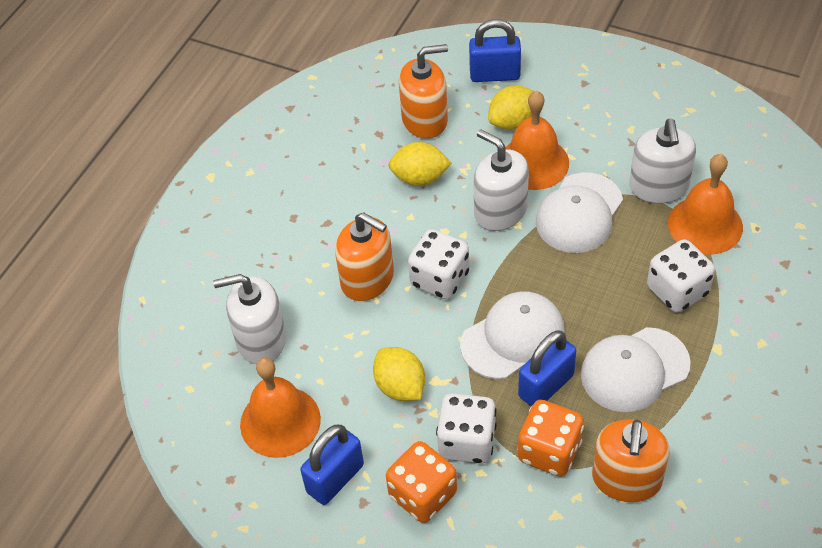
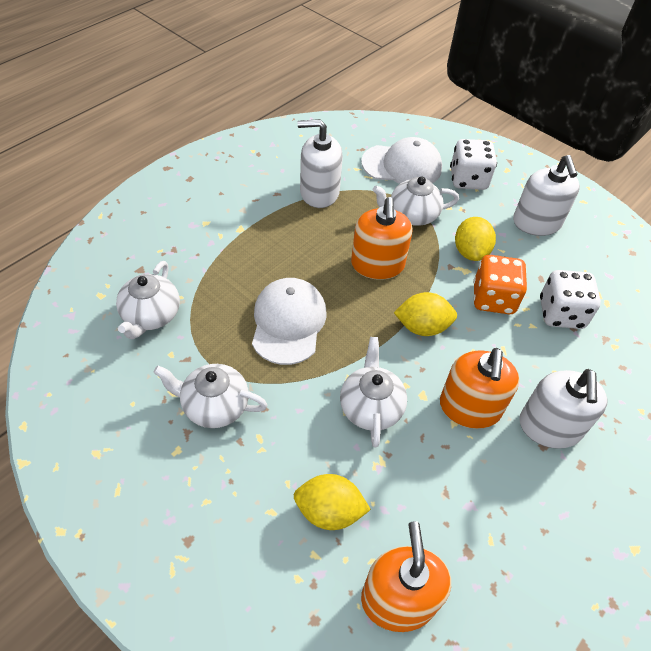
blue padlock: 3 -> 0
orange bell: 3 -> 0
orange dice: 2 -> 1
white cap: 3 -> 2
white dice: 3 -> 2
white teapot: 0 -> 4

